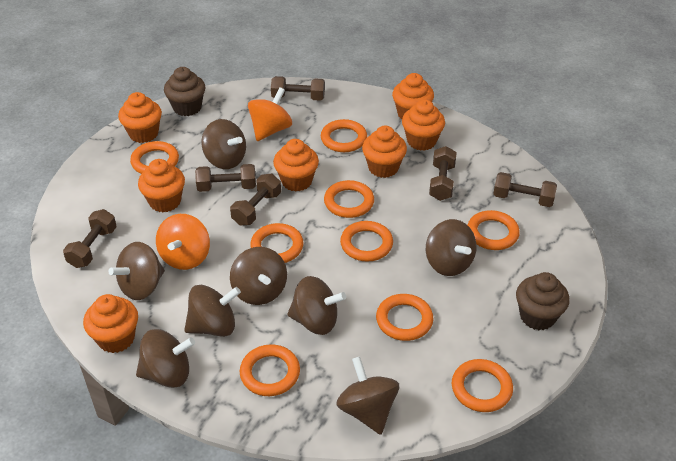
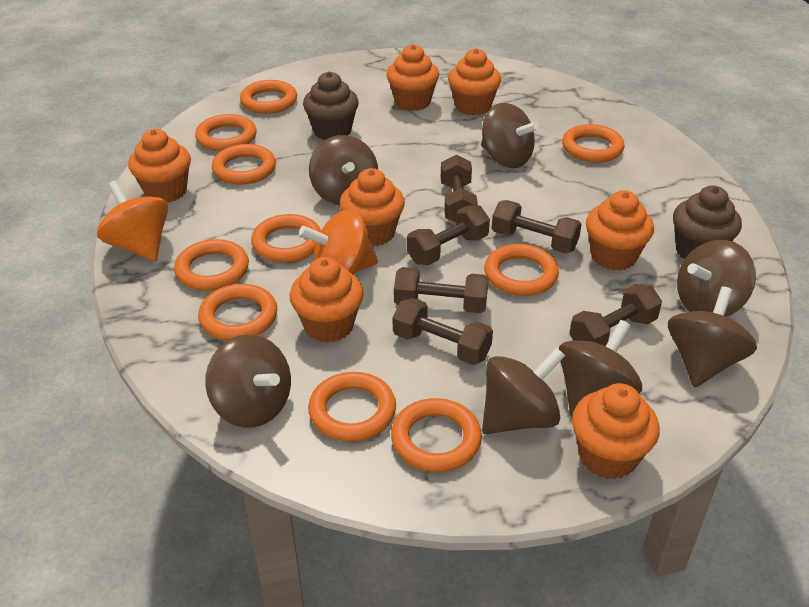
brown spinning top: 8 -> 7
orange ring: 9 -> 10

